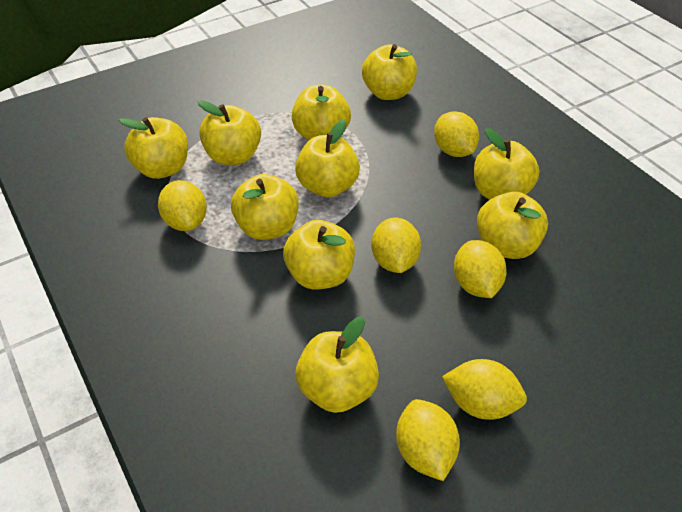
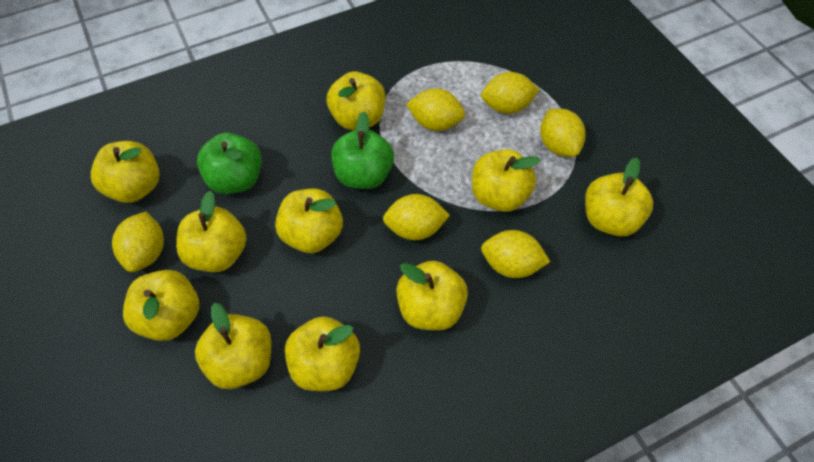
green apple: 0 -> 2

